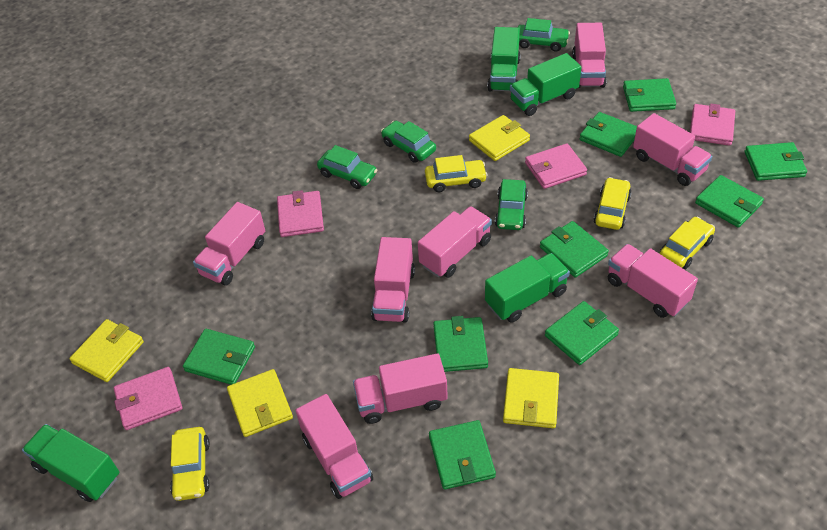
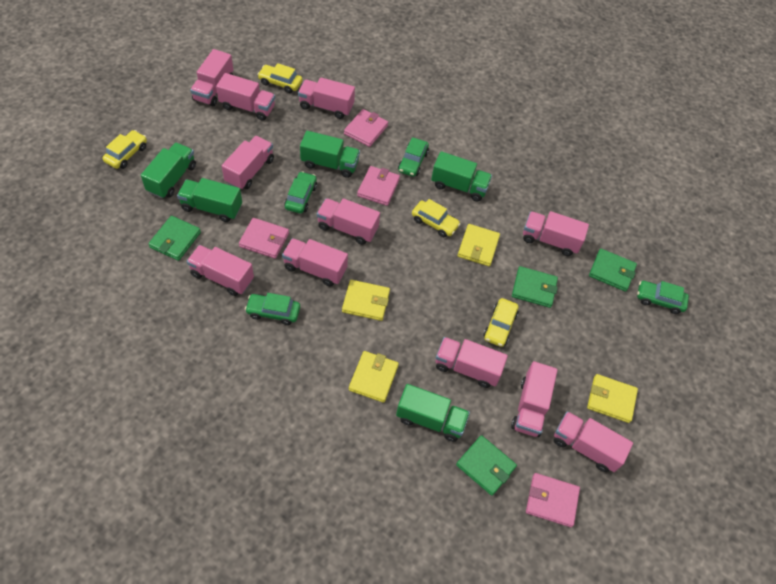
green truck: 4 -> 5
green wallet: 9 -> 4
pink truck: 8 -> 11

